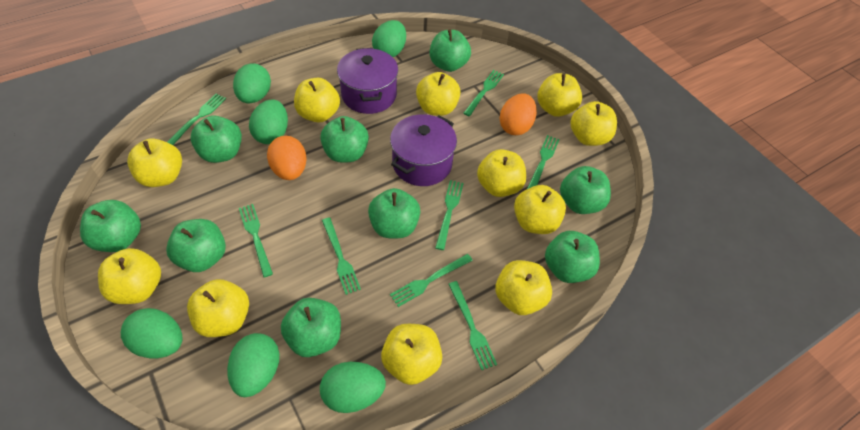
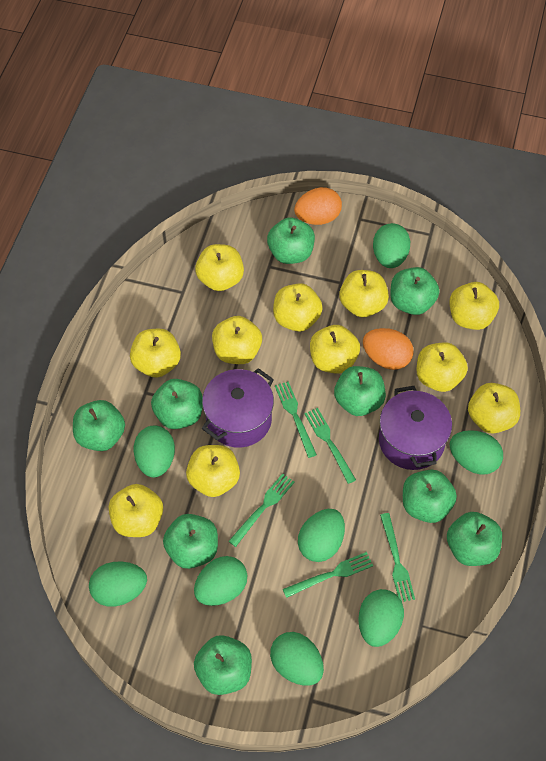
green egg: 6 -> 8
green fork: 8 -> 5

